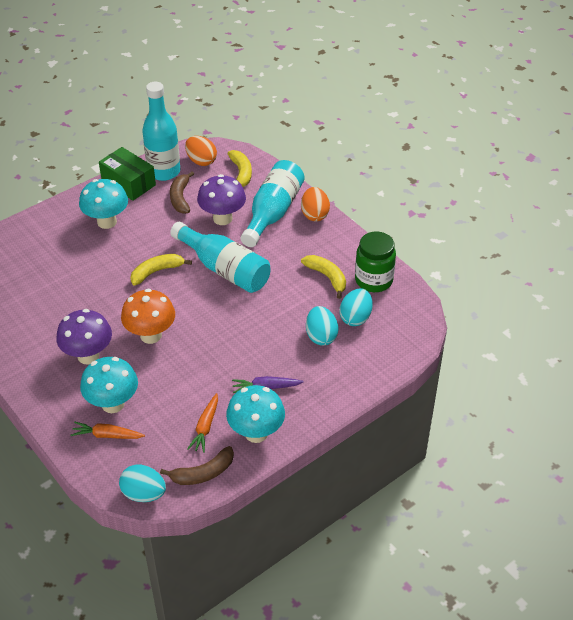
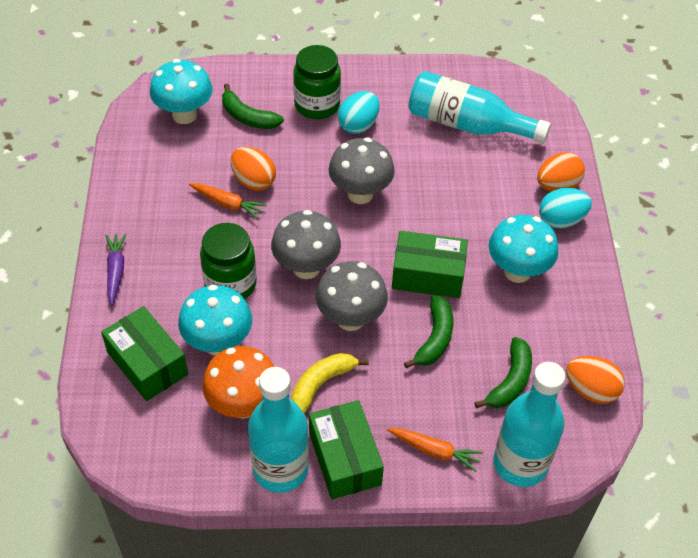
brown banana: 2 -> 0
green banana: 0 -> 3
green box: 1 -> 3
green jar: 1 -> 2
grey mushroom: 0 -> 3
orange egg: 2 -> 3
purple mushroom: 2 -> 0
turquoise egg: 3 -> 2
yellow banana: 3 -> 1

